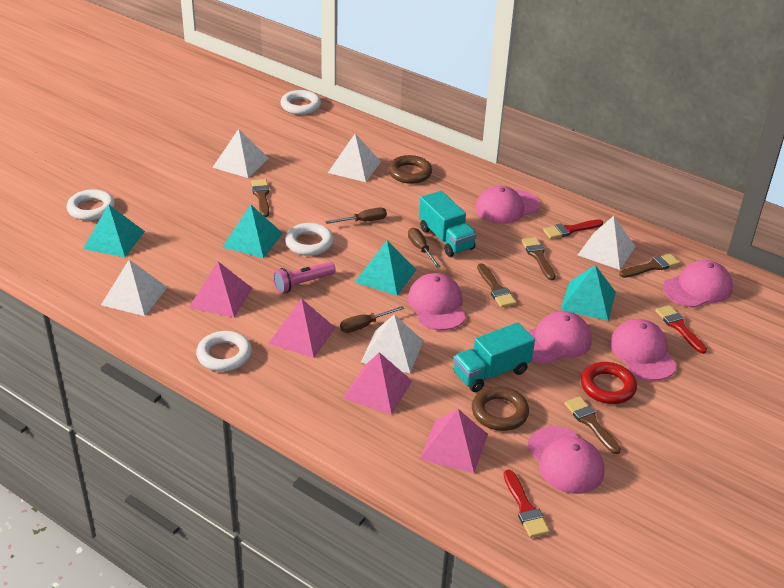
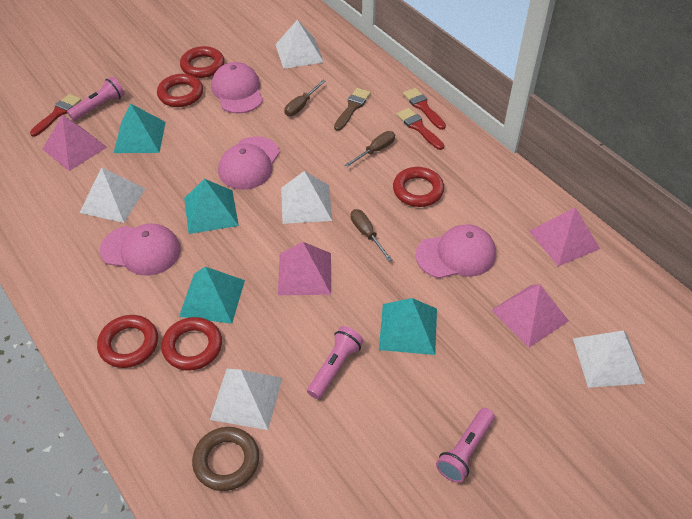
brown brush: 5 -> 1
brown ring: 2 -> 1
pink cap: 6 -> 4
pink flashlight: 1 -> 3
red ring: 1 -> 5
turquoise truck: 2 -> 0
white ring: 4 -> 0

